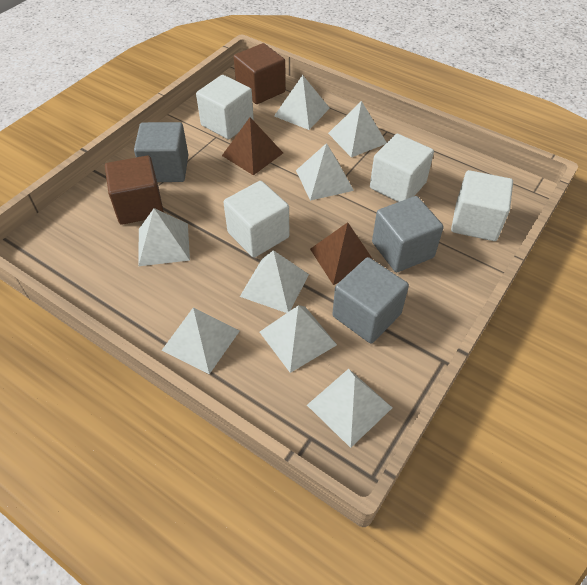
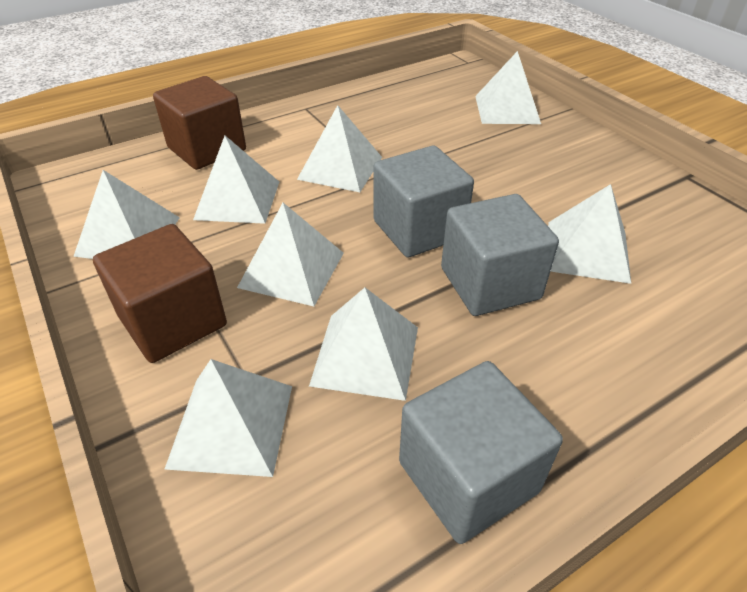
brown pyramid: 2 -> 0
white cube: 4 -> 0

